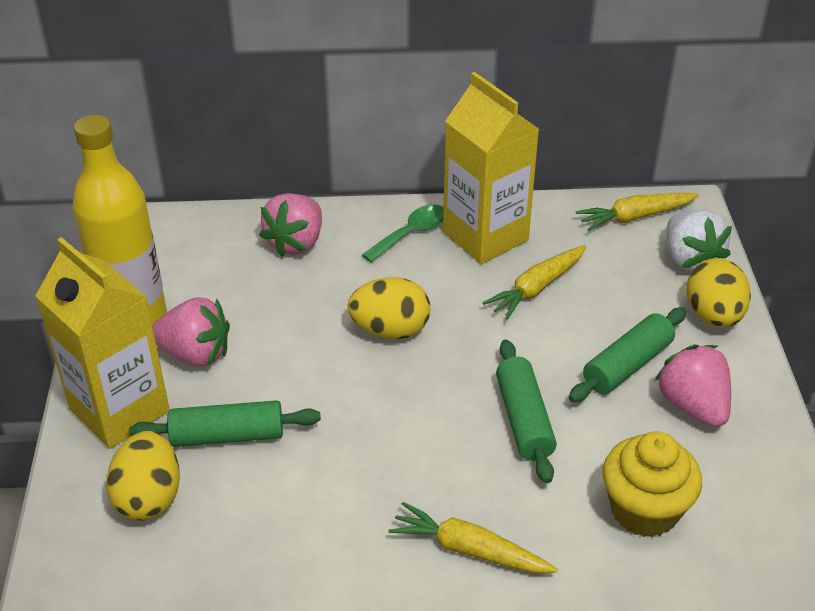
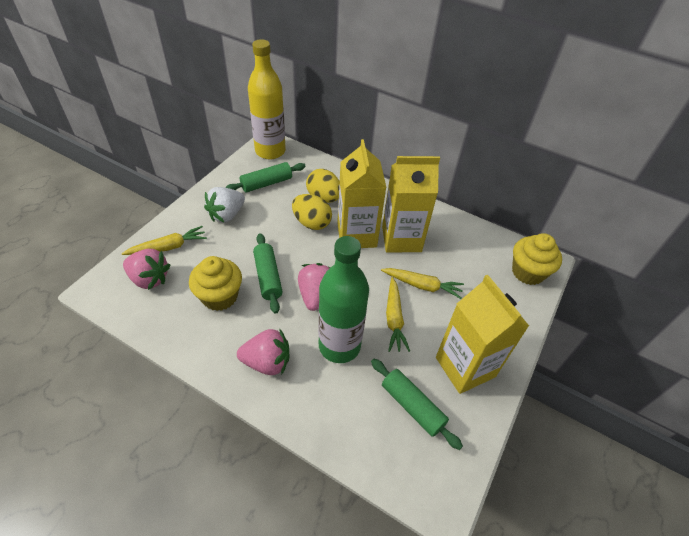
green bottle: 0 -> 1
green spoon: 1 -> 0
yellow carton: 2 -> 3
yellow cupcake: 1 -> 2
yellow egg: 3 -> 2

